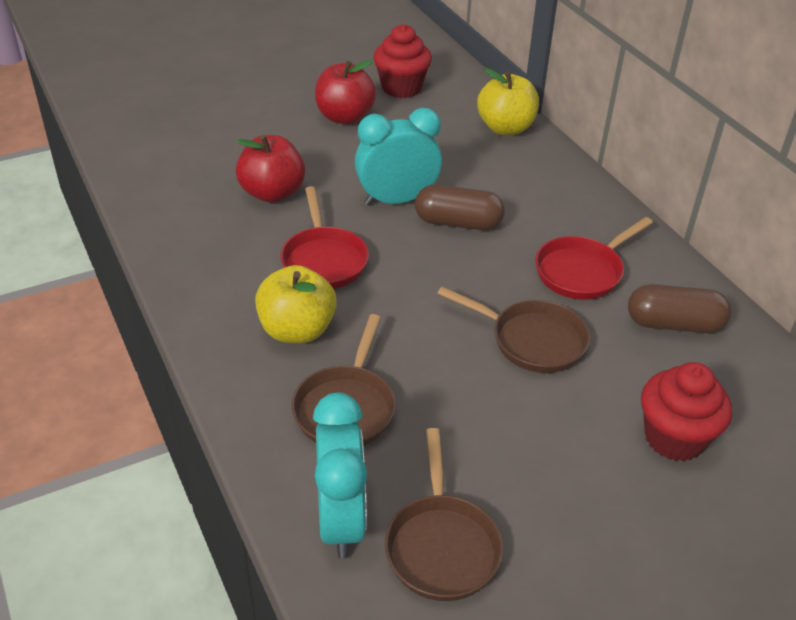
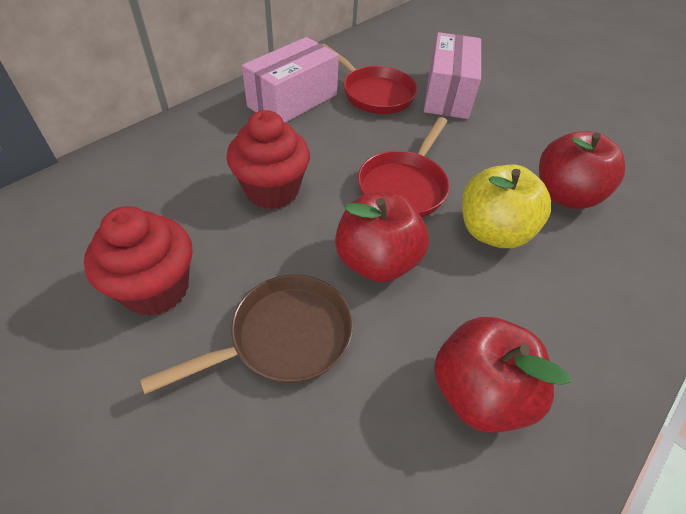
brown capsule: 2 -> 0
brown pan: 3 -> 1
pink box: 0 -> 2
red apple: 2 -> 3
turquoise clock: 2 -> 0
yellow apple: 2 -> 1

